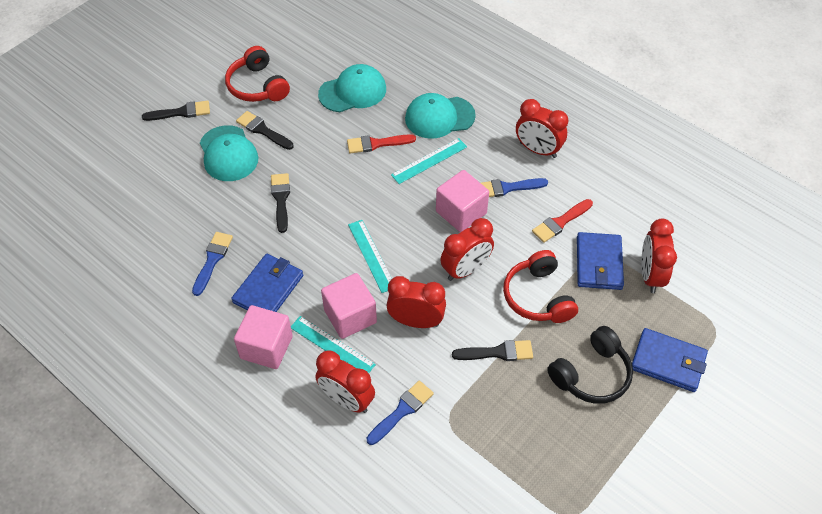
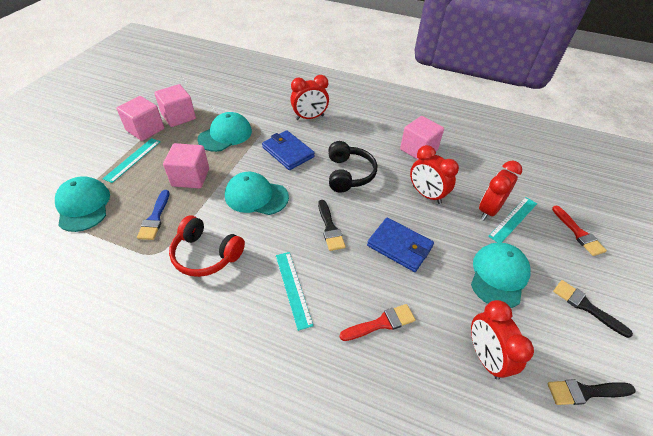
black brush: 4 -> 3
blue brush: 3 -> 1
blue wallet: 3 -> 2
pink cube: 3 -> 4
red clock: 5 -> 4
red headphones: 2 -> 1
turquoise cap: 3 -> 4

